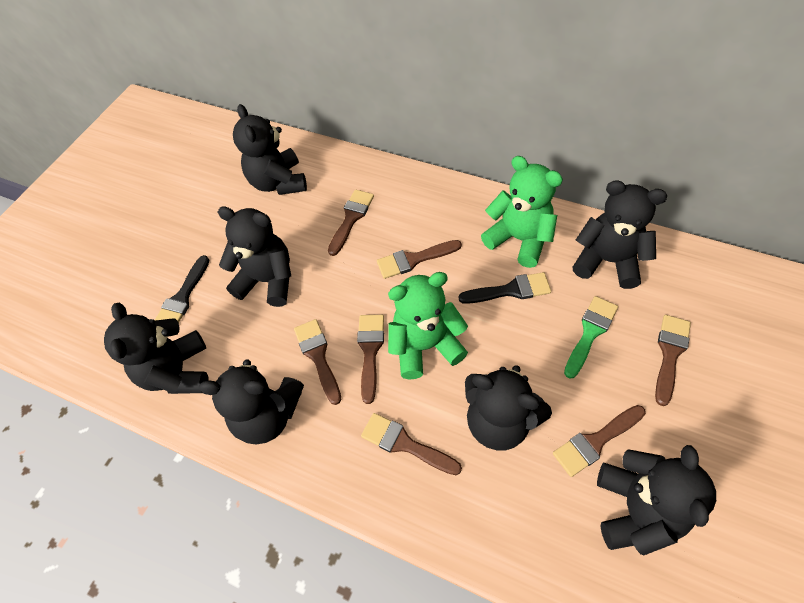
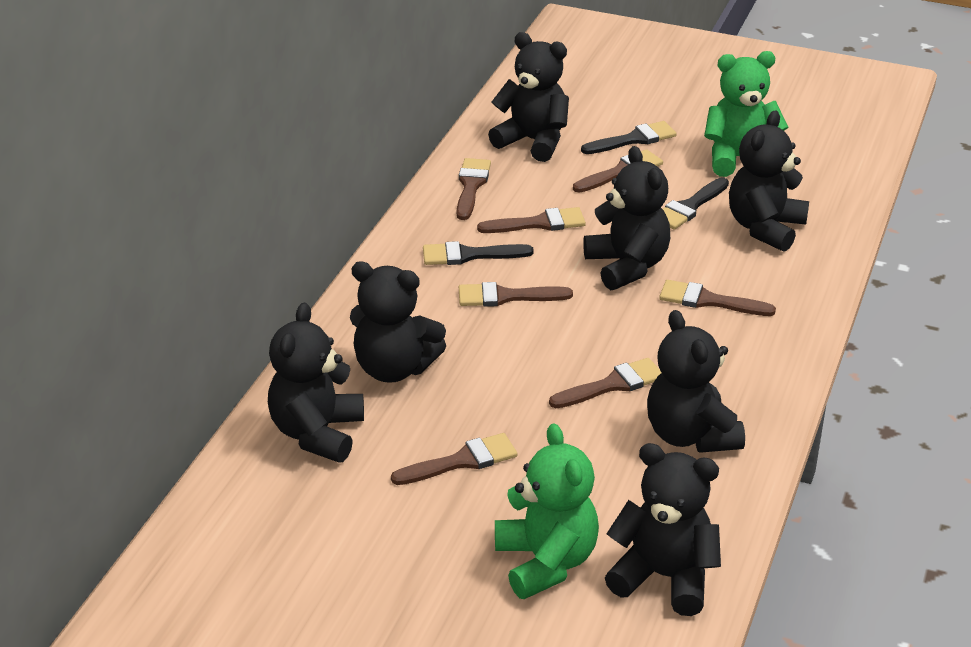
black brush: 2 -> 3
green brush: 1 -> 0

